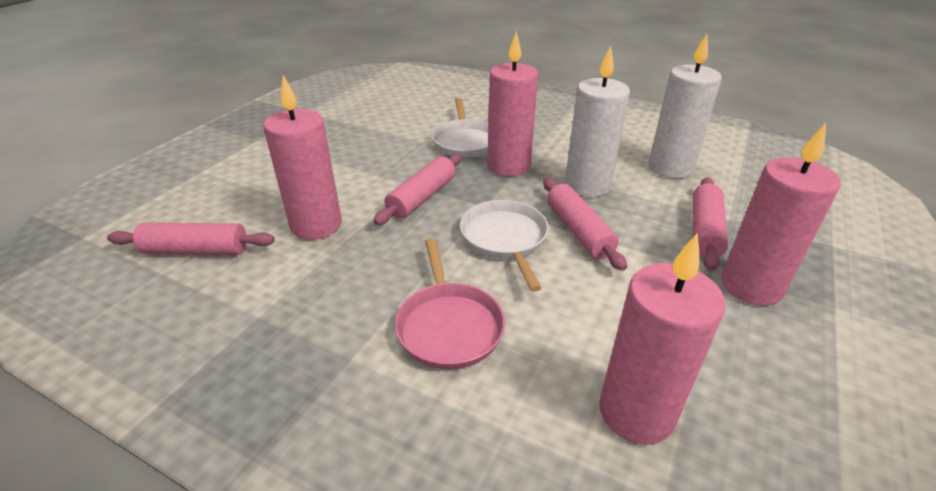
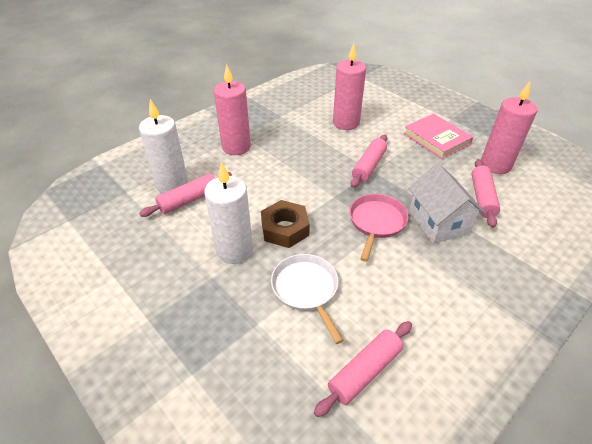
brown nut: 0 -> 1
pink book: 0 -> 1
pink candle: 4 -> 3
white house: 0 -> 1
white pan: 2 -> 1

